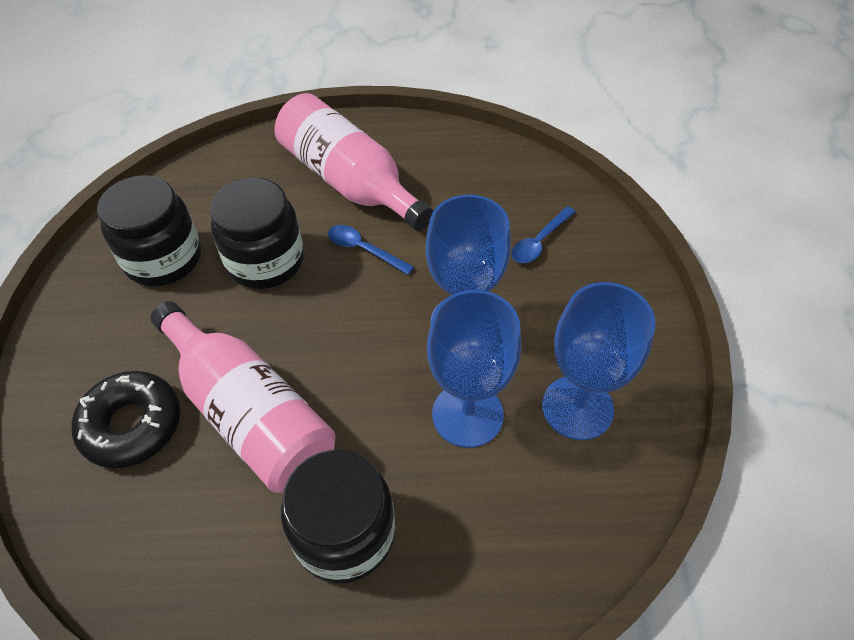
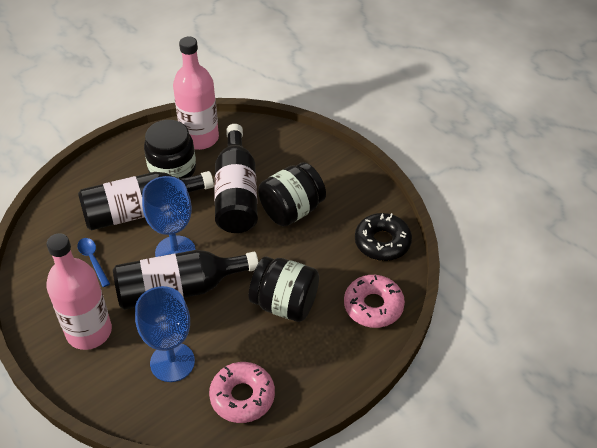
black bottle: 0 -> 3
blue goblet: 3 -> 2
blue spoon: 2 -> 1
pink donut: 0 -> 2

